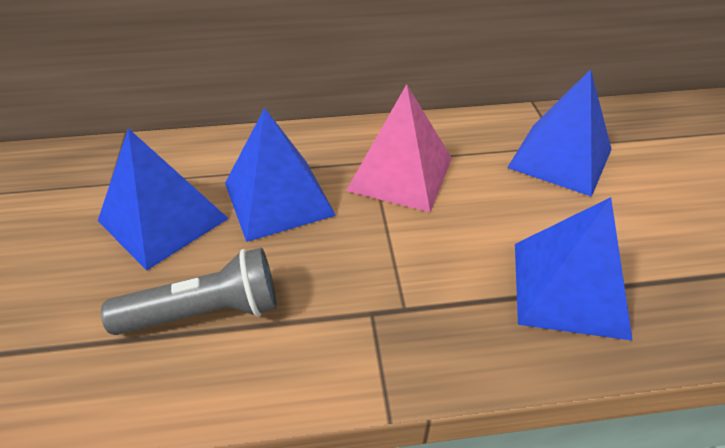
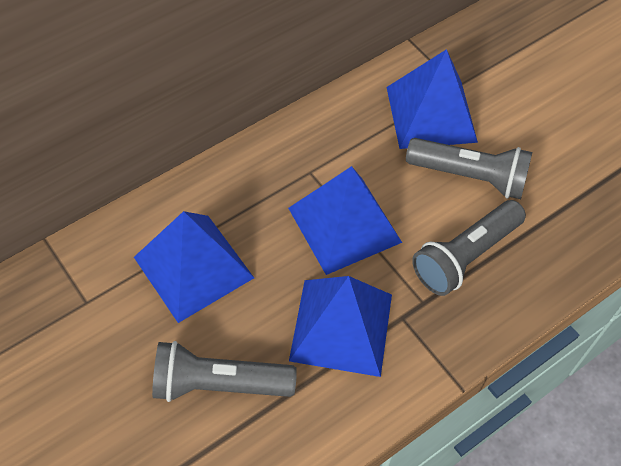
grey flashlight: 1 -> 3
pink pyramid: 1 -> 0

